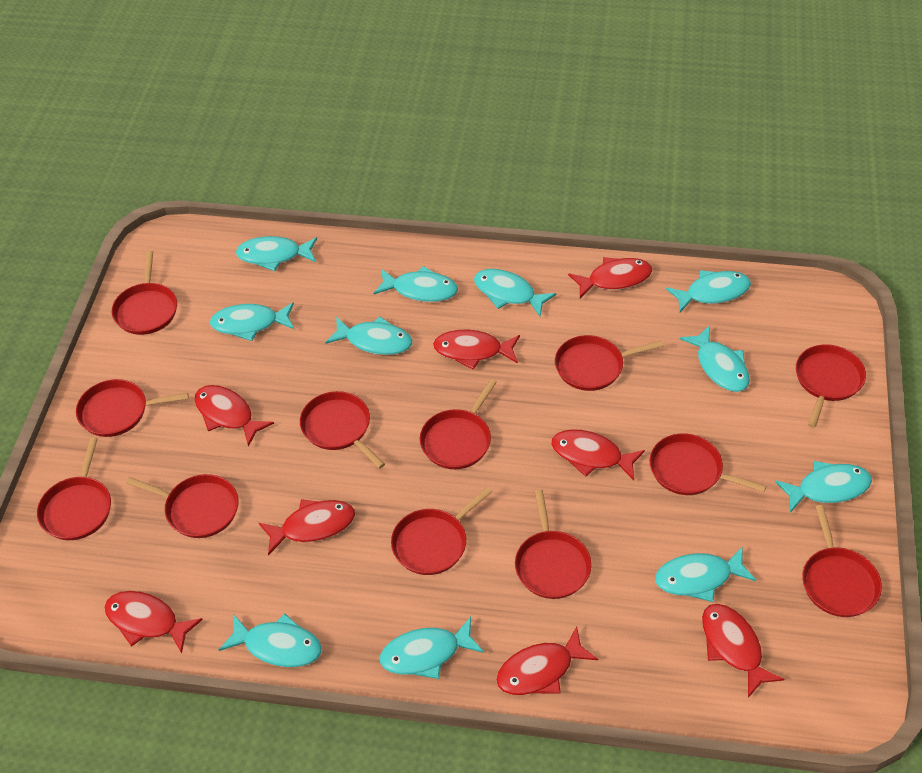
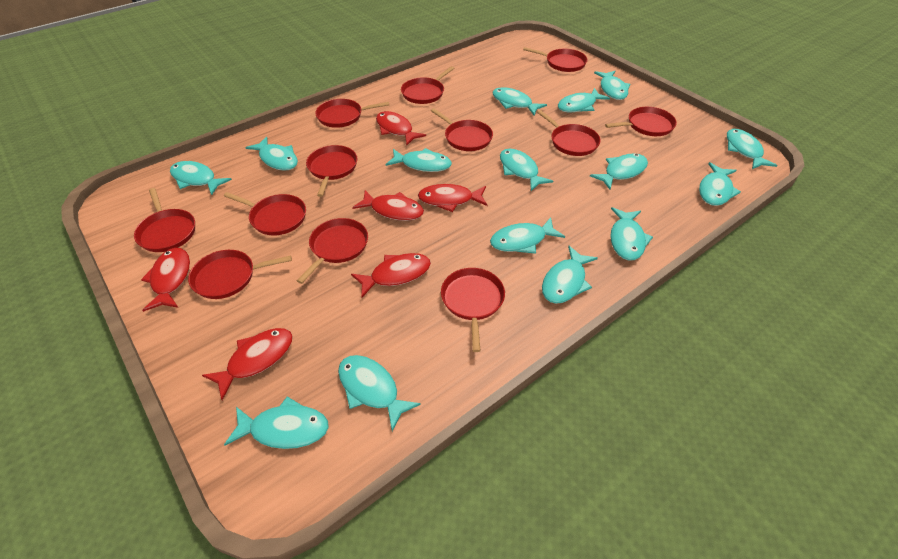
red fish: 8 -> 6
turquoise fish: 11 -> 15

